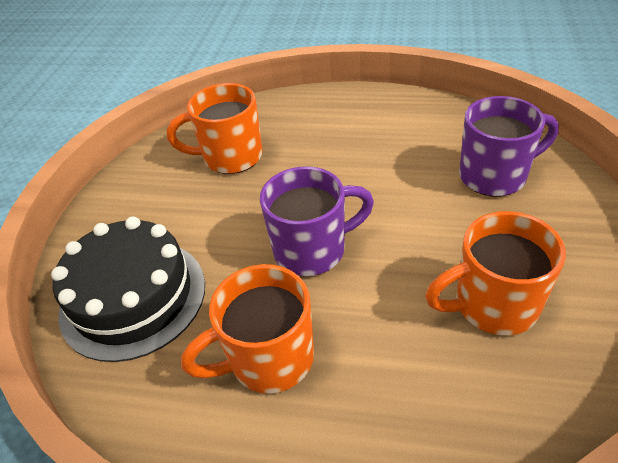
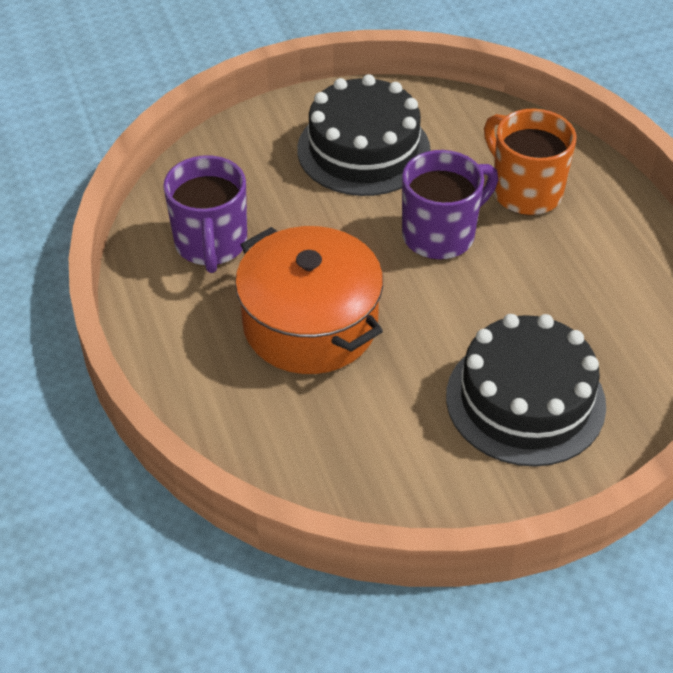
black cake: 1 -> 2
orange mug: 3 -> 1
orange pot: 0 -> 1

